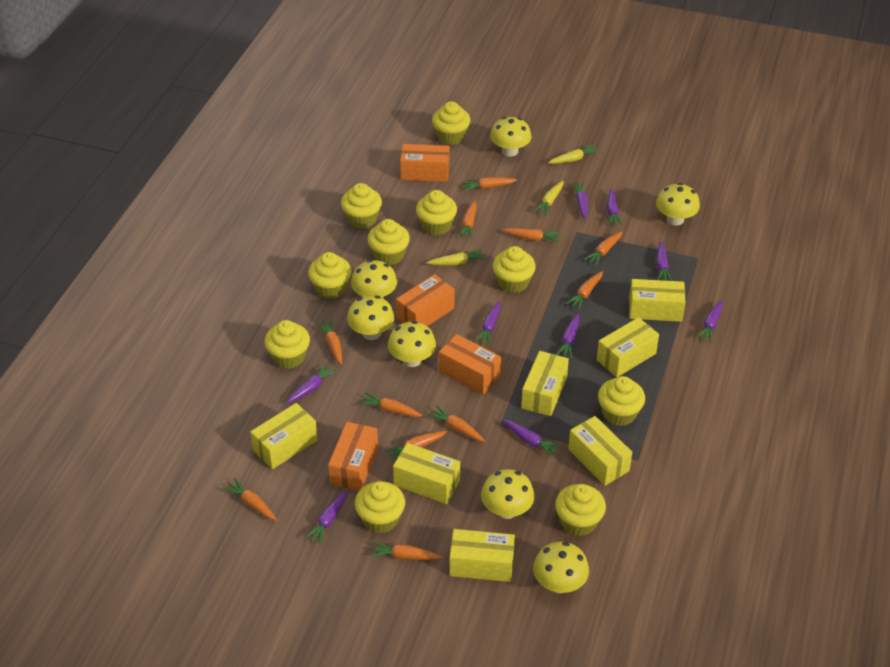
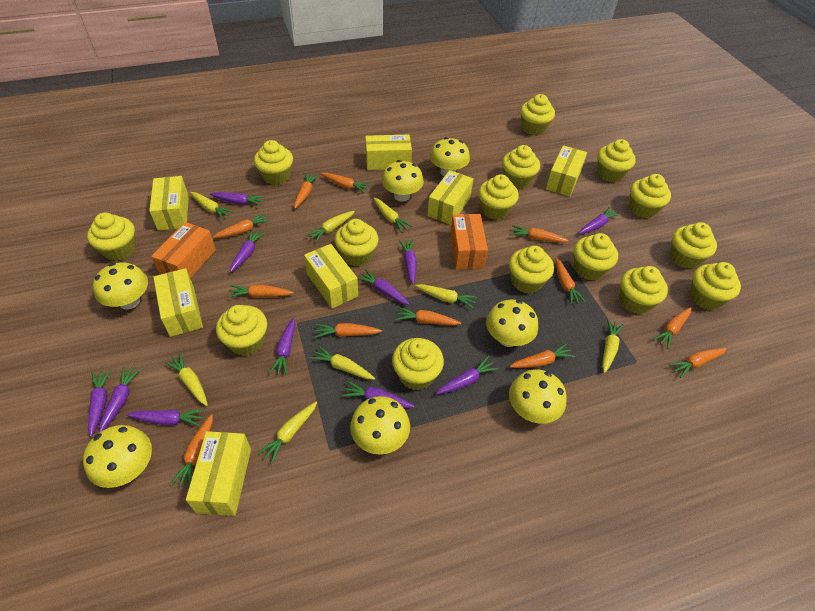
orange box: 4 -> 2
orange carrot: 11 -> 12
purple carrot: 9 -> 11
yellow carrot: 3 -> 8
yellow cupcake: 10 -> 15

